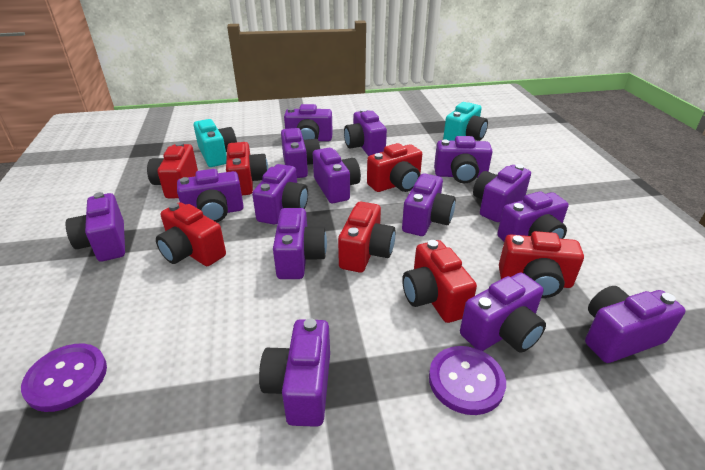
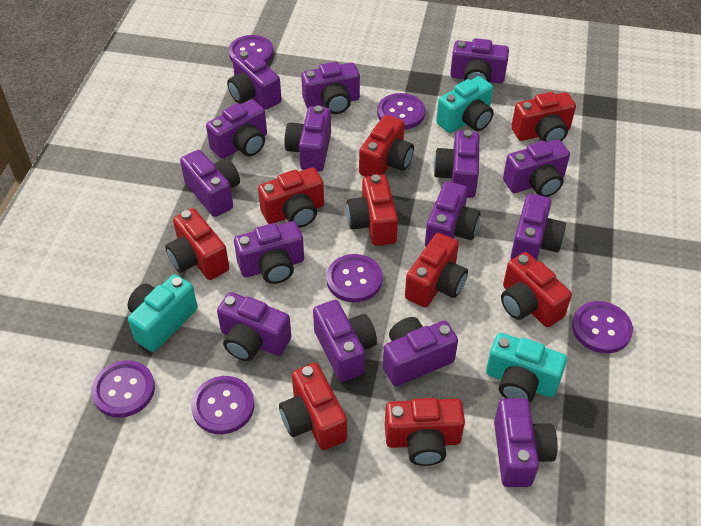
purple button: 2 -> 6
red camera: 7 -> 9
turquoise camera: 2 -> 3

